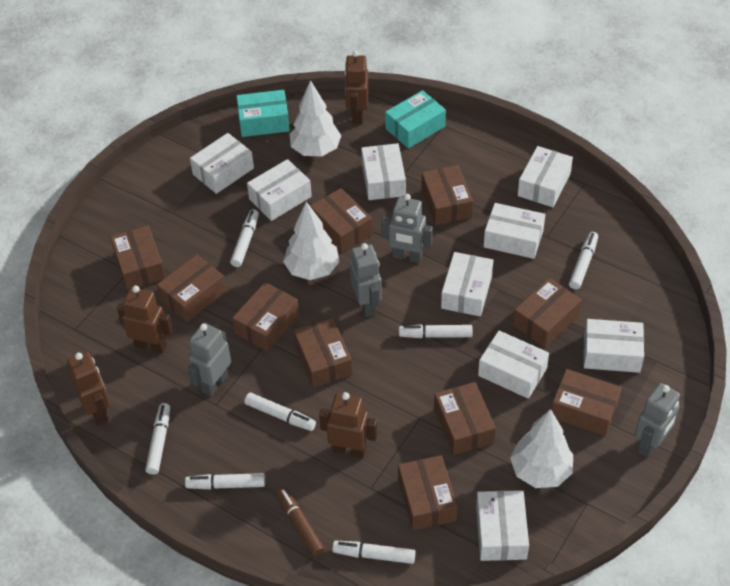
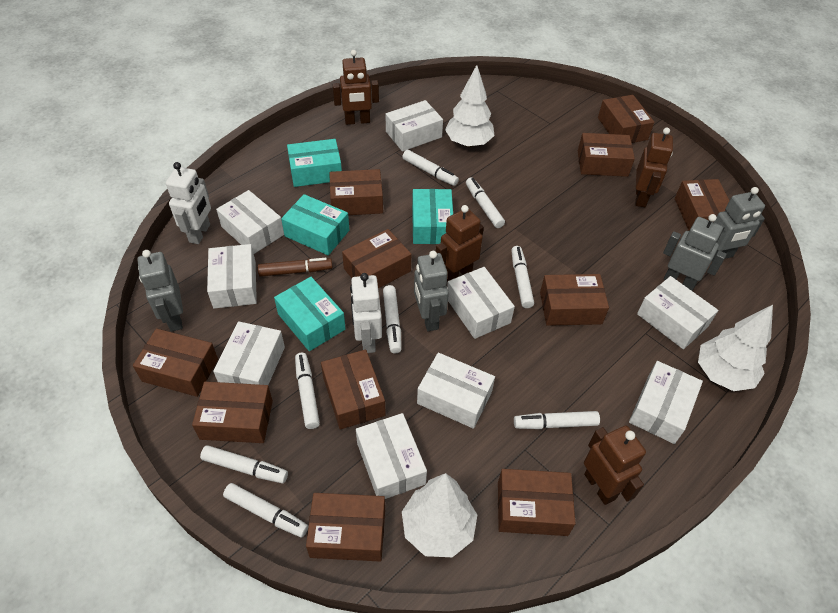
brown box: 10 -> 11
turquoise box: 2 -> 4
white marker: 7 -> 8
white robot: 0 -> 2

